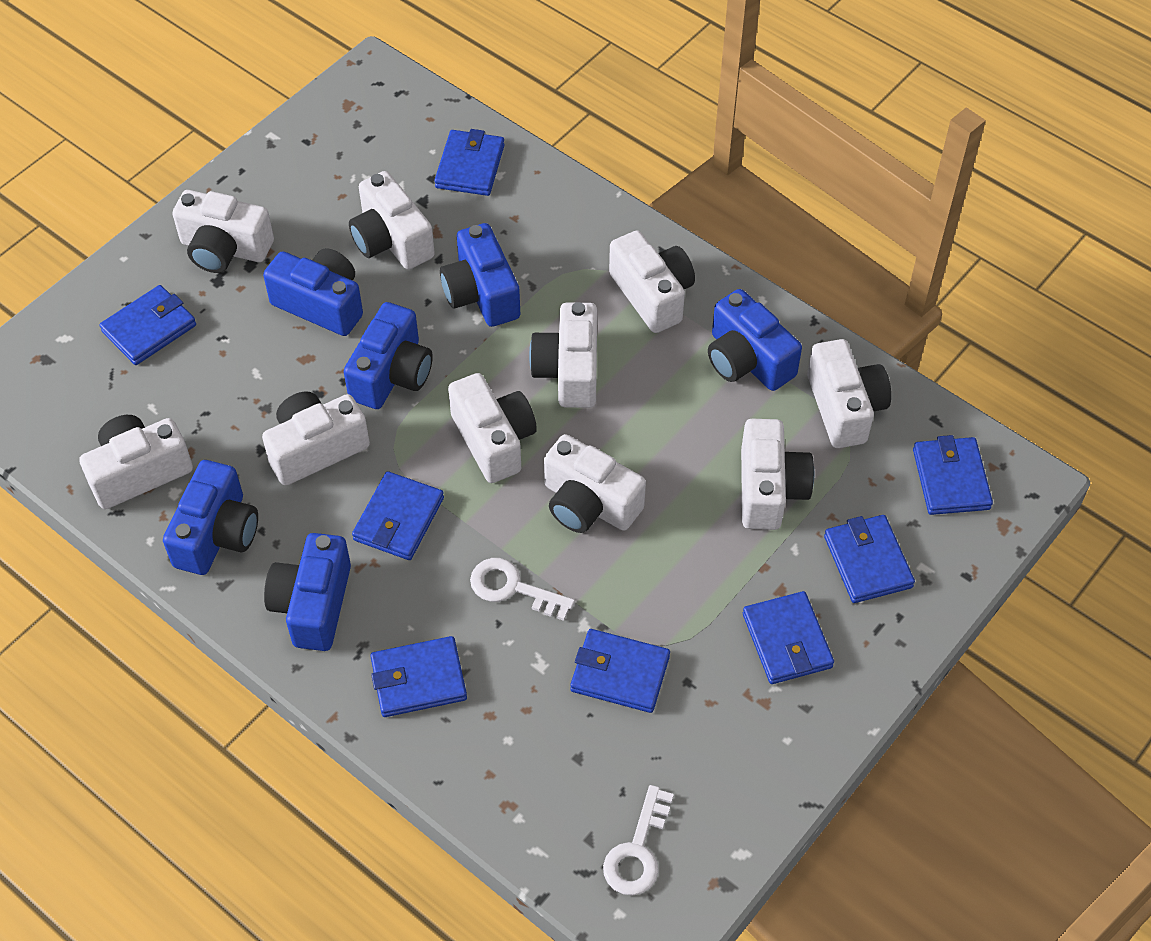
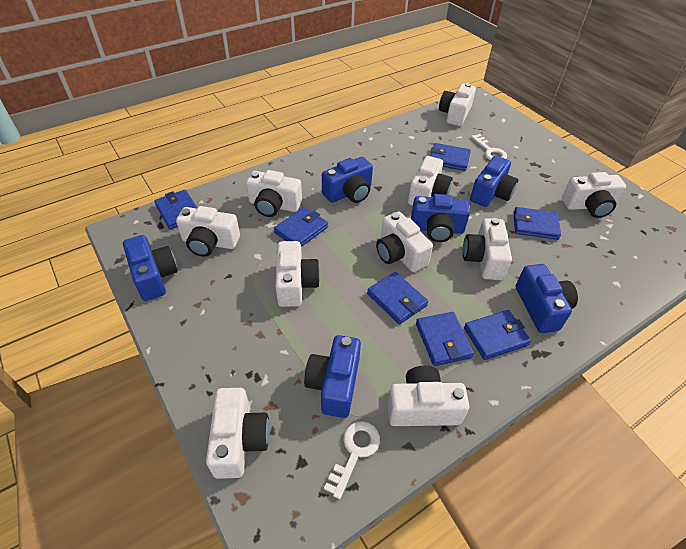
blue wallet: 8 -> 7

